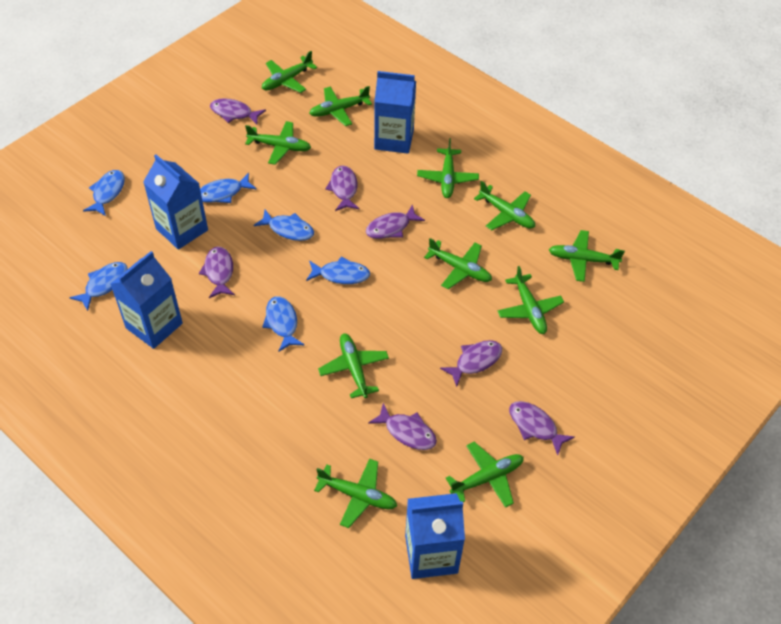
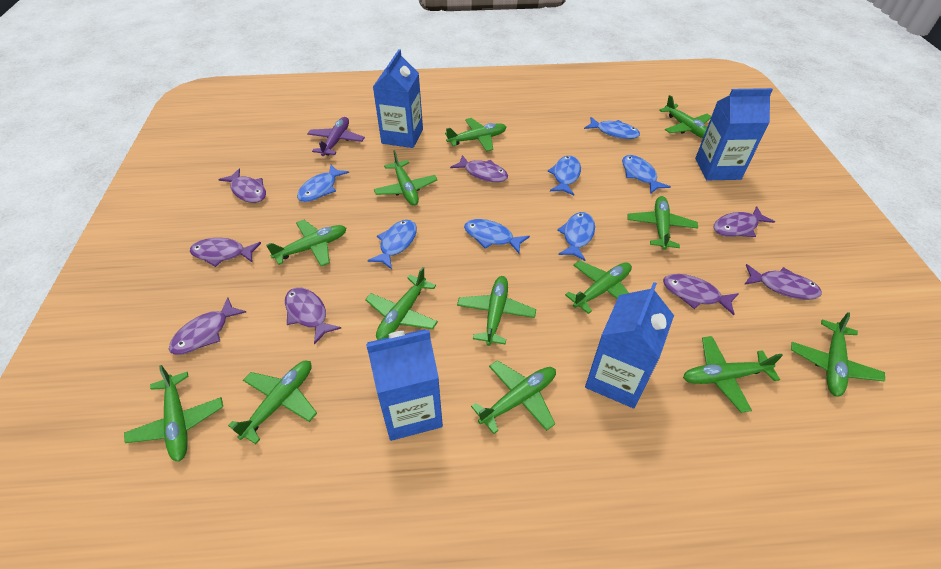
blue fish: 6 -> 7
green plane: 11 -> 13
purple fish: 7 -> 8
purple plane: 0 -> 1

